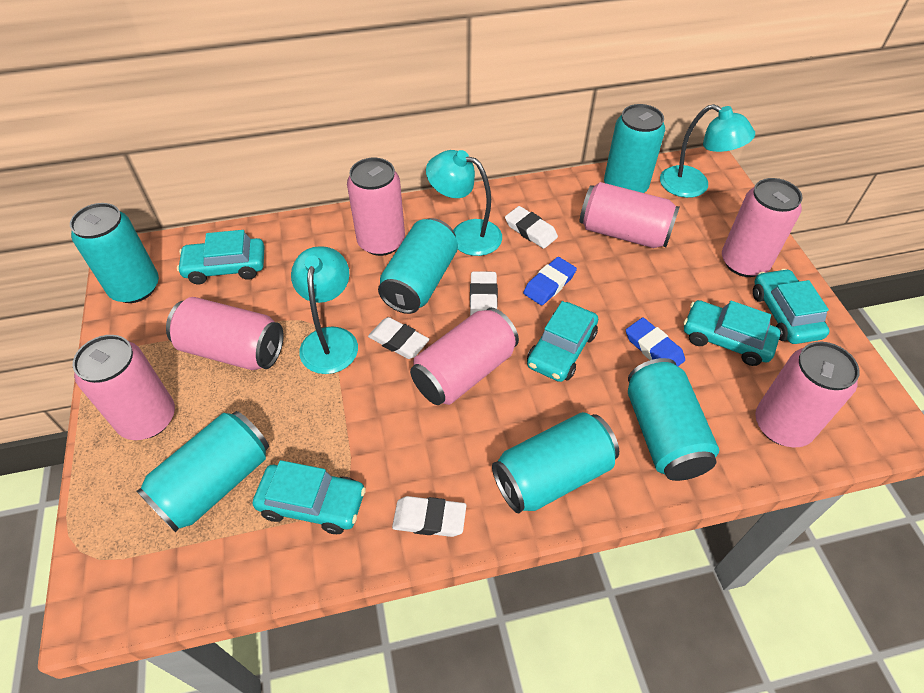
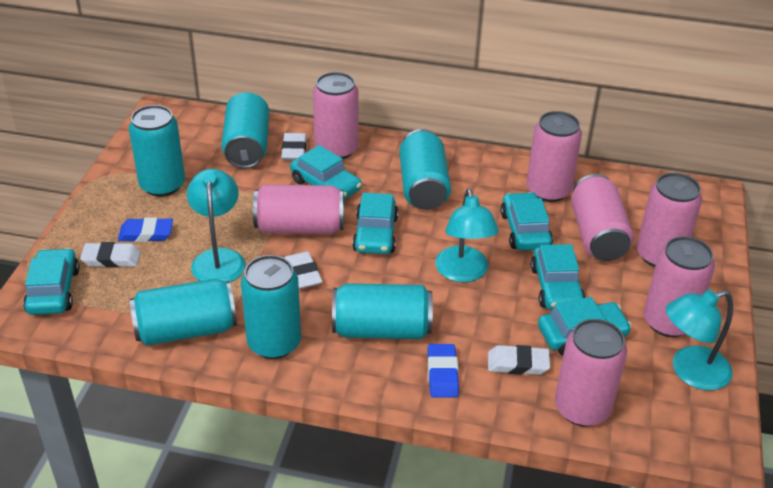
turquoise car: 5 -> 6

